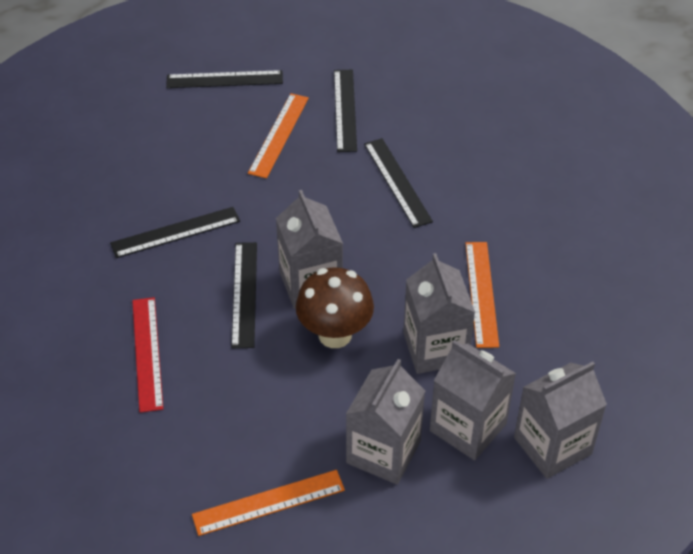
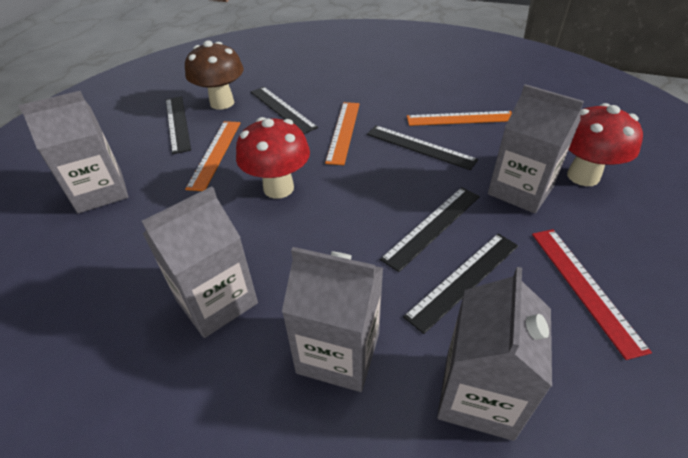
red mushroom: 0 -> 2

